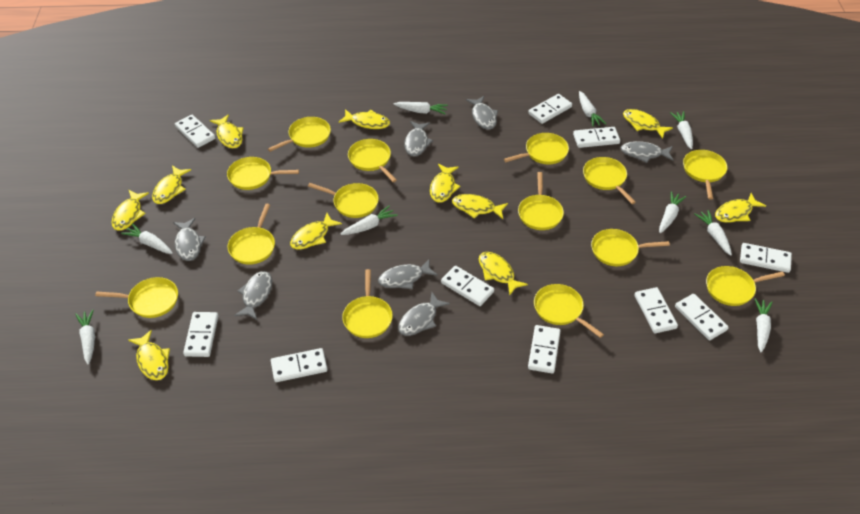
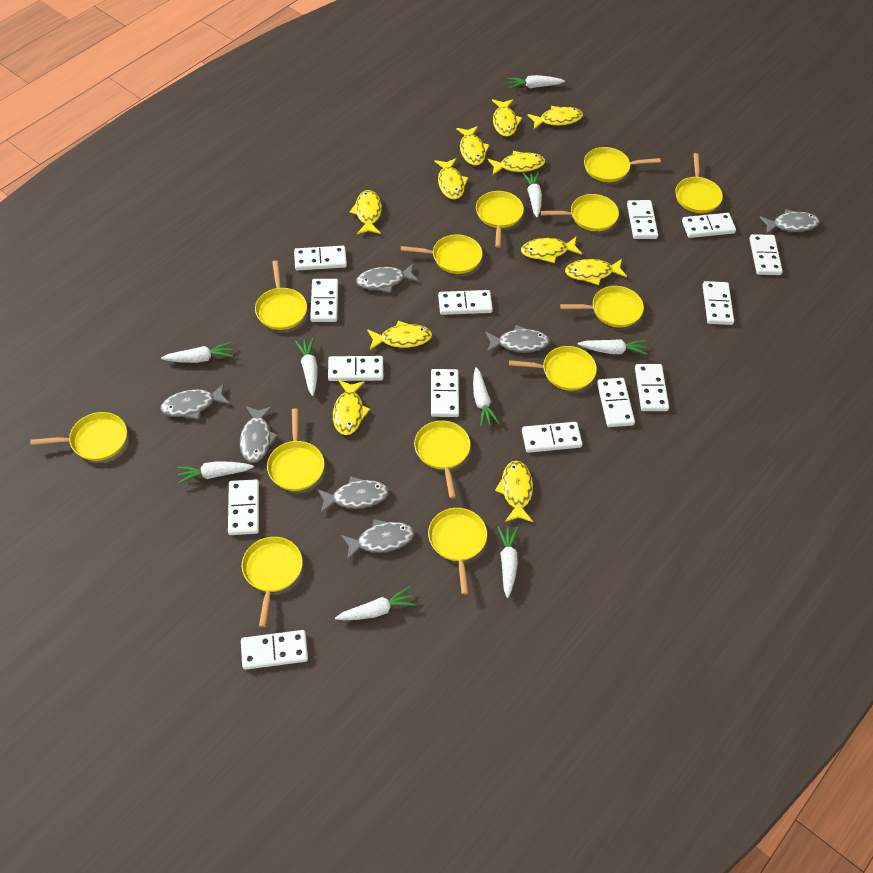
white domino: 10 -> 14
yellow pan: 14 -> 13

